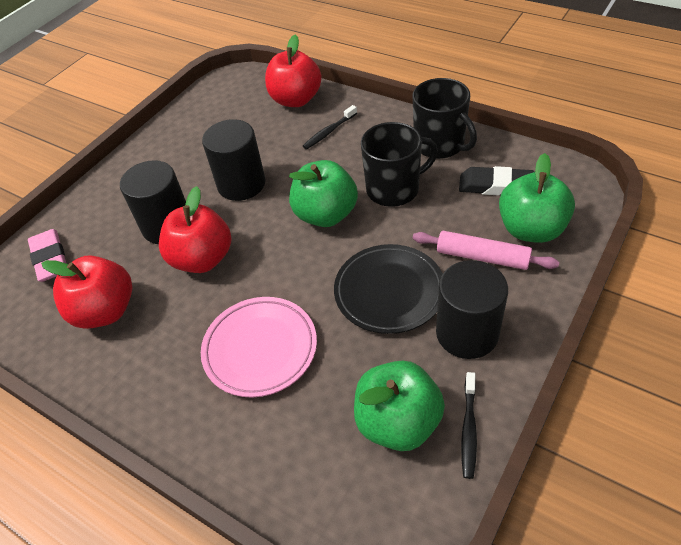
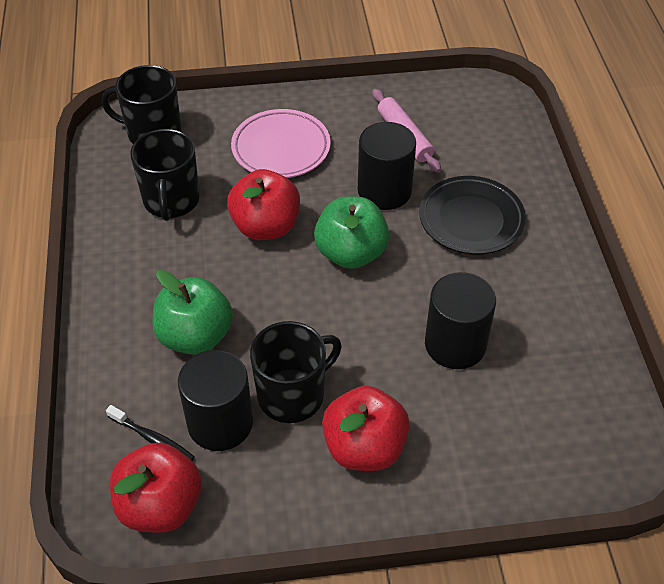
black eraser: 1 -> 0
black mug: 2 -> 3
black toothbrush: 2 -> 1
green apple: 3 -> 2
pink eraser: 1 -> 0

